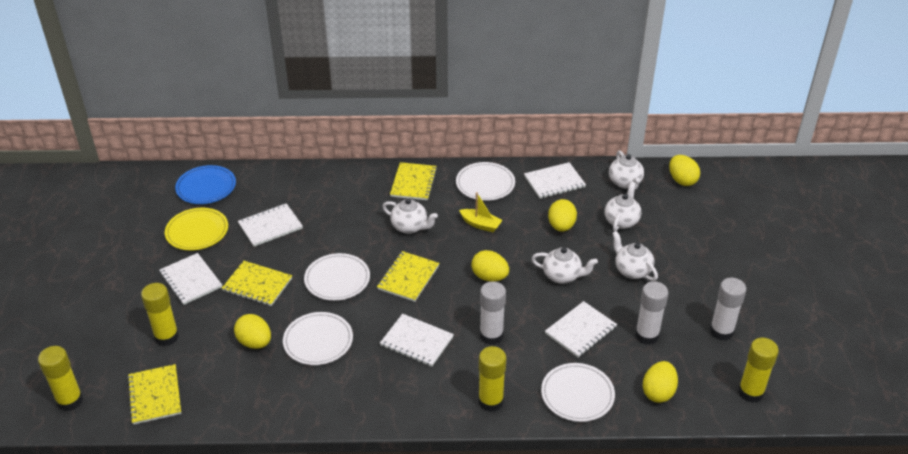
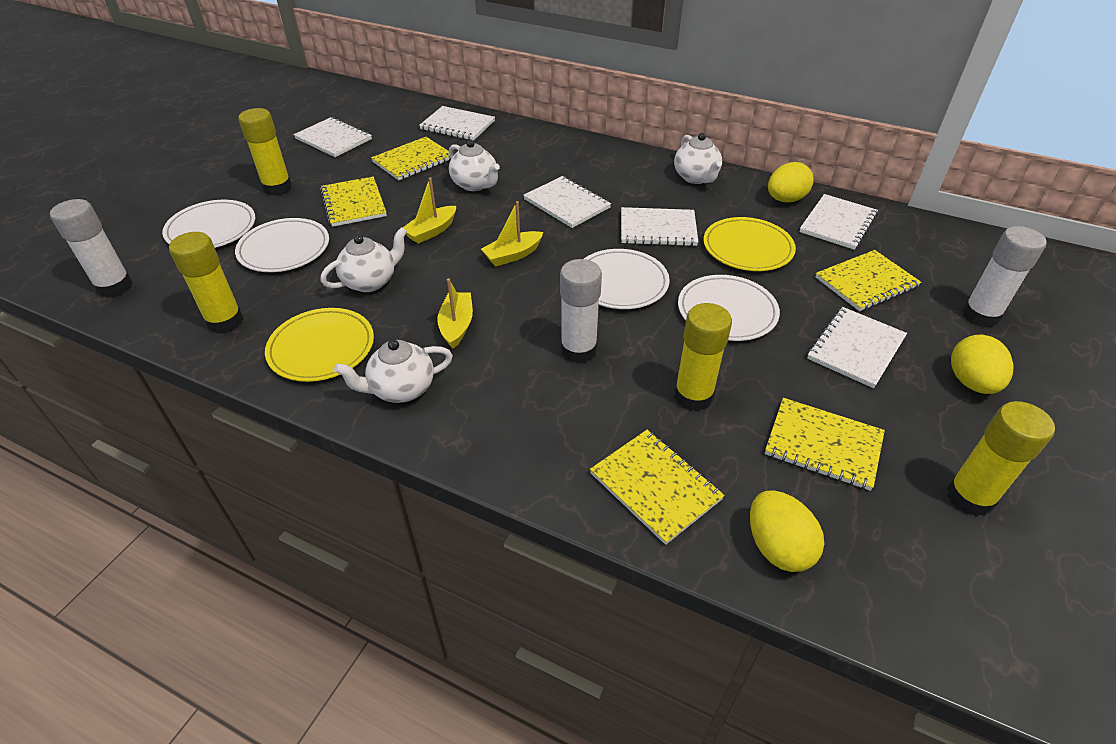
blue plate: 1 -> 0
white notebook: 5 -> 6
white teapot: 5 -> 4
yellow boat: 1 -> 3
yellow egg: 5 -> 3
yellow notebook: 4 -> 5
yellow plate: 1 -> 2

